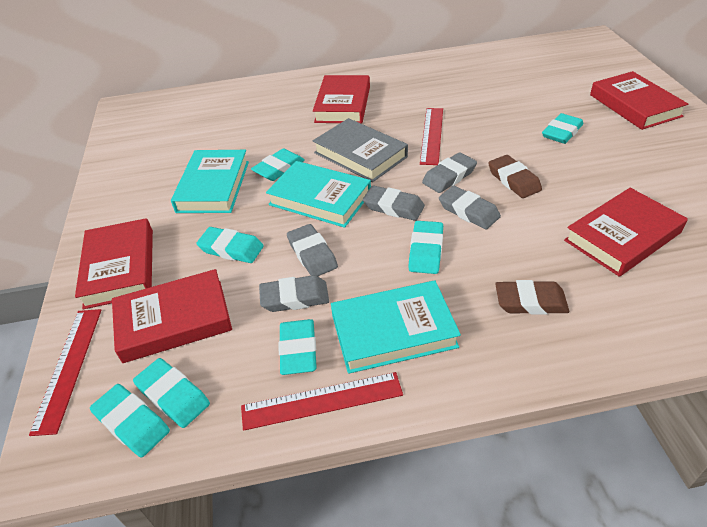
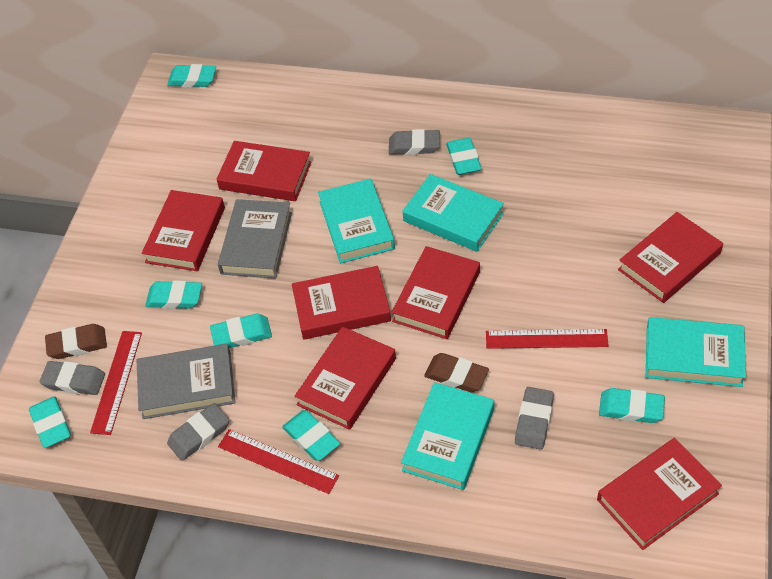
grey book: 1 -> 2
grey eraser: 5 -> 4
red book: 5 -> 7
turquoise book: 3 -> 4

